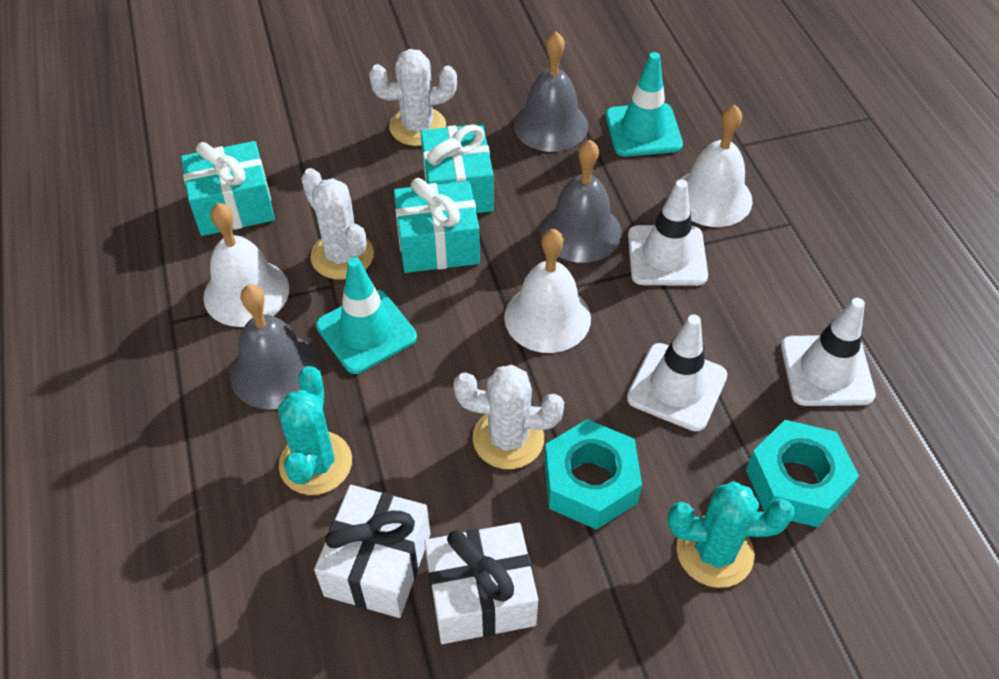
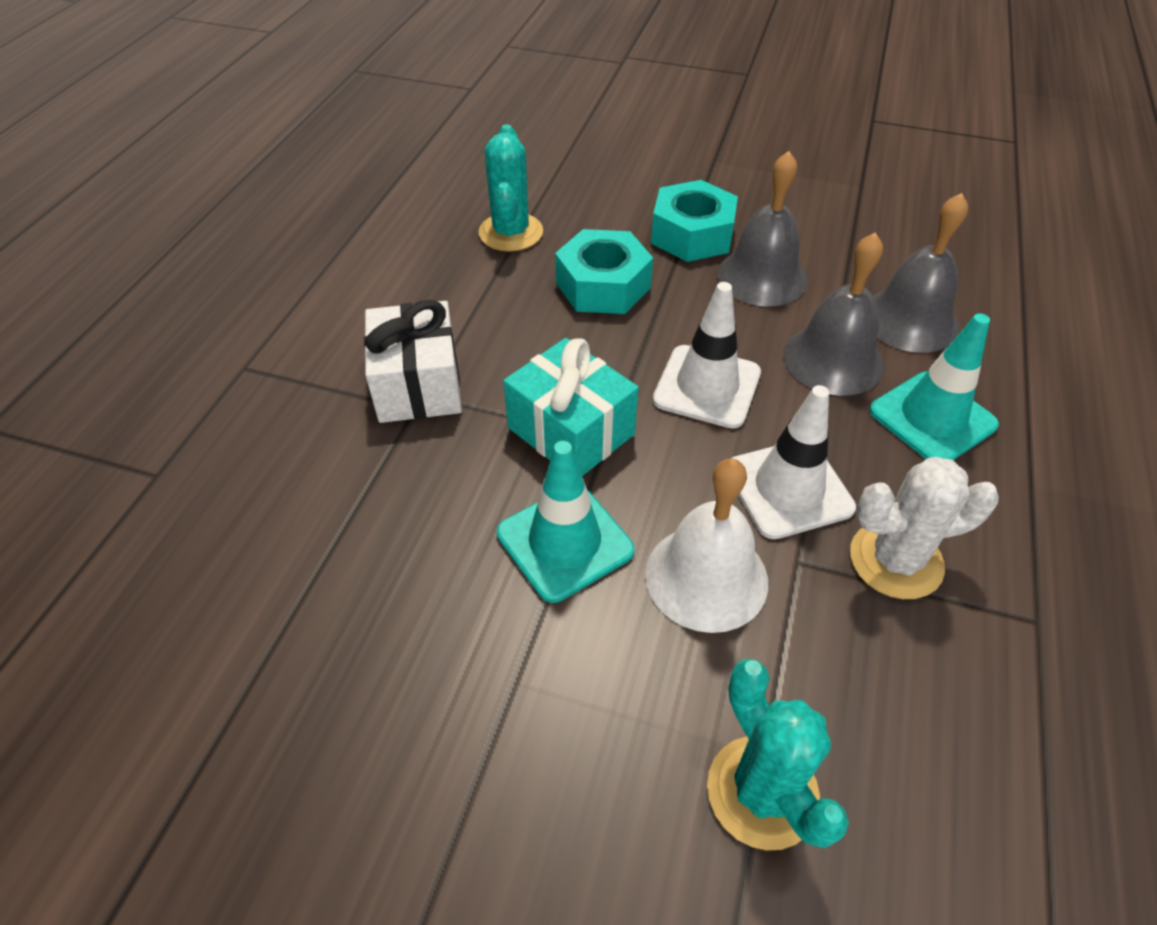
turquoise gift: 3 -> 1
white bell: 3 -> 1
white cactus: 3 -> 1
white gift: 2 -> 1
white traffic cone: 3 -> 2

